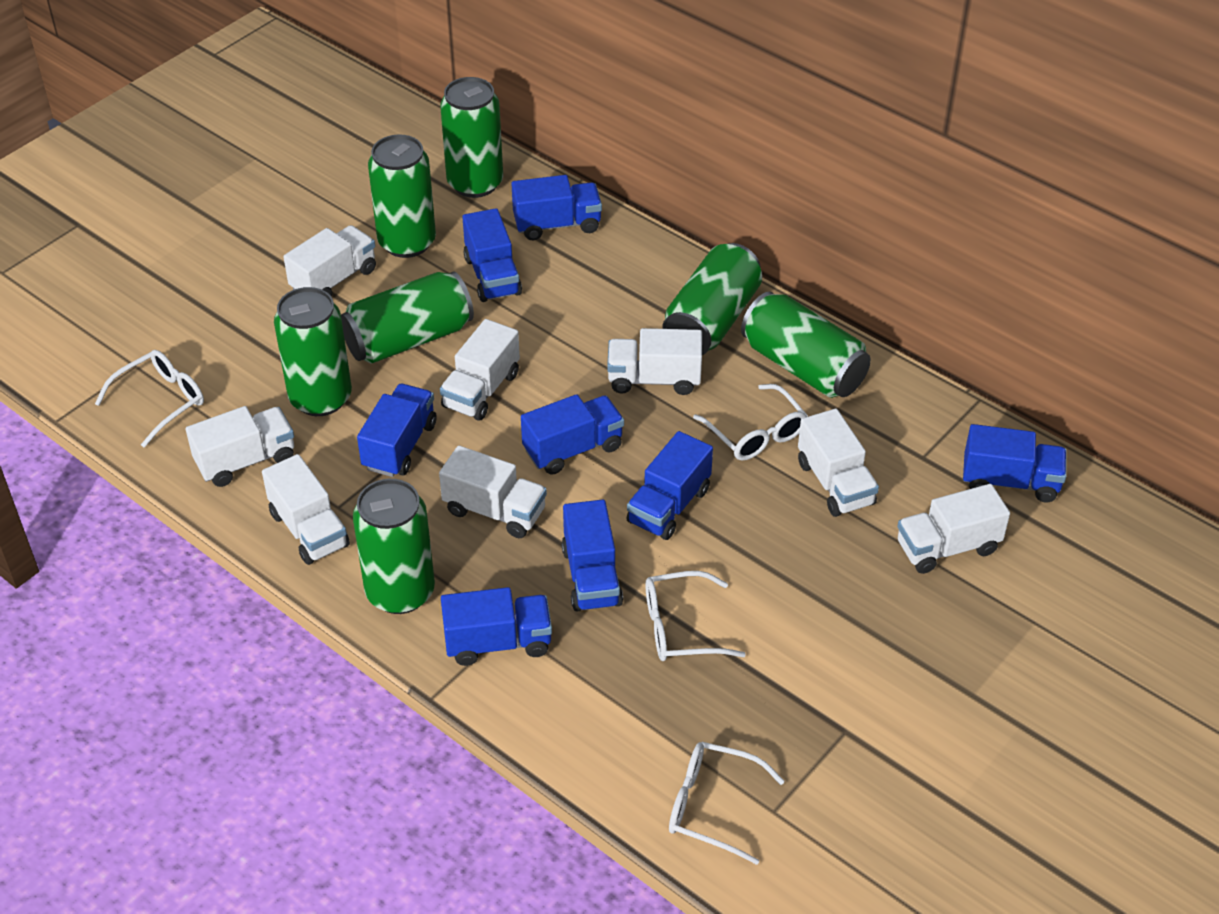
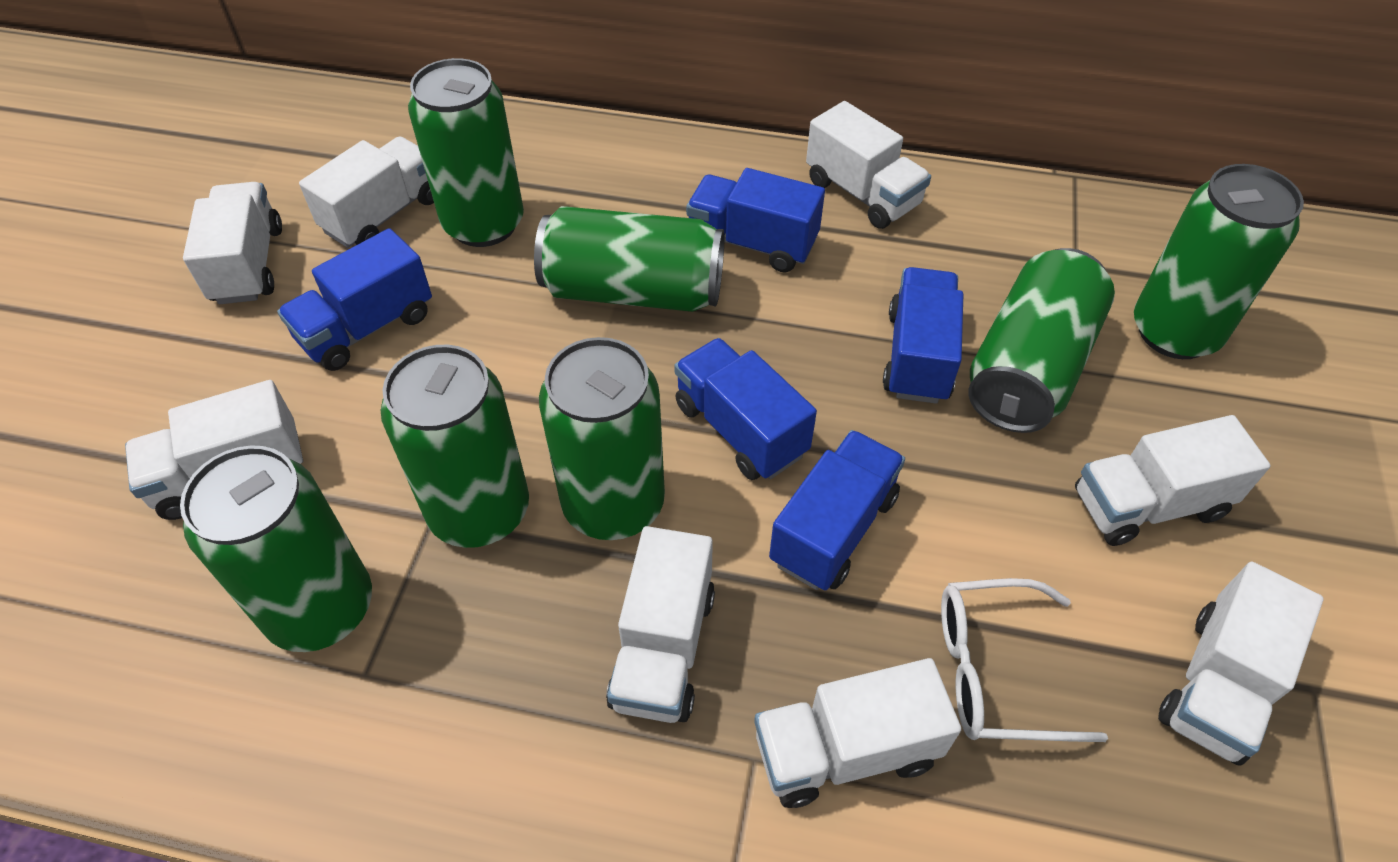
blue truck: 8 -> 5
white glasses: 4 -> 1

